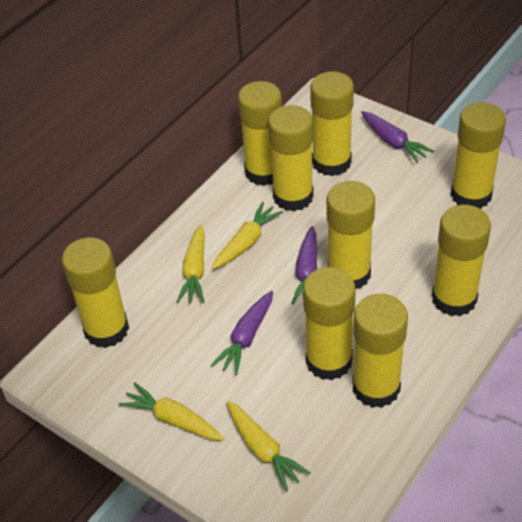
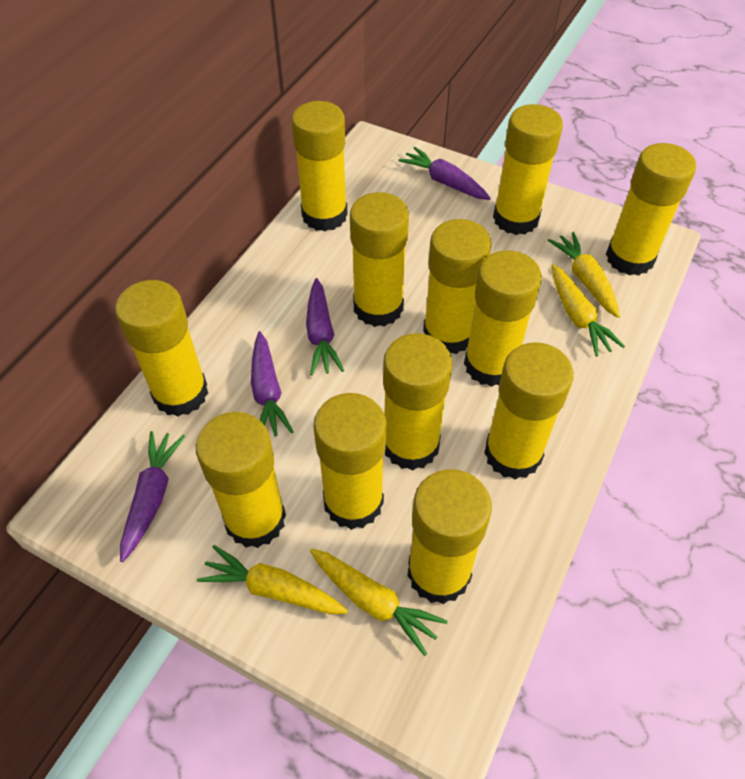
purple carrot: 3 -> 4
yellow glue stick: 9 -> 12

